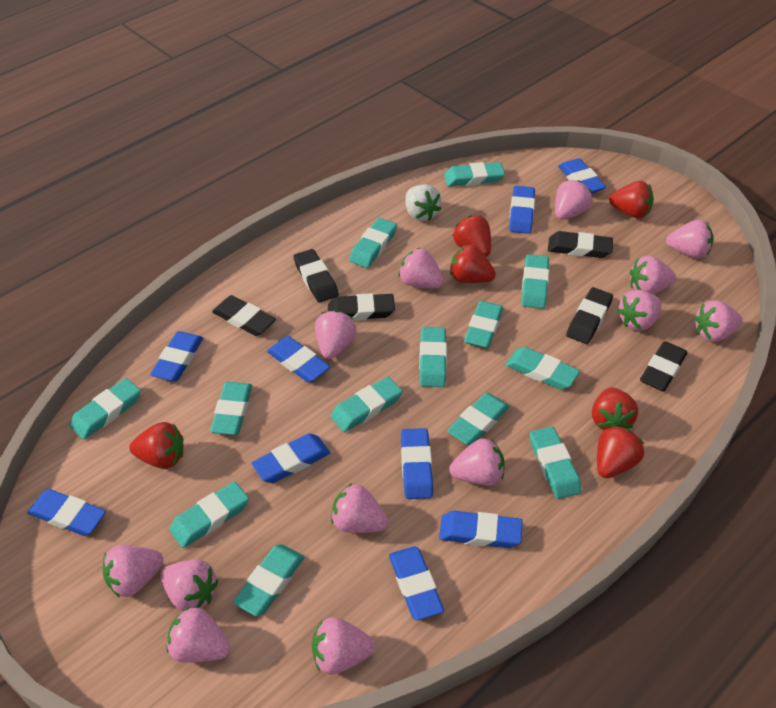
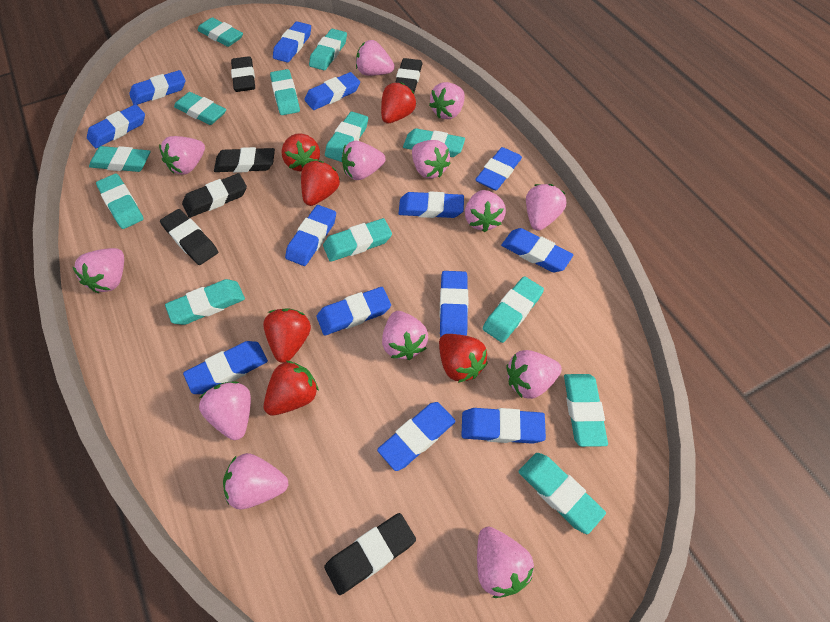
blue eraser: 9 -> 13
white strawberry: 1 -> 0

